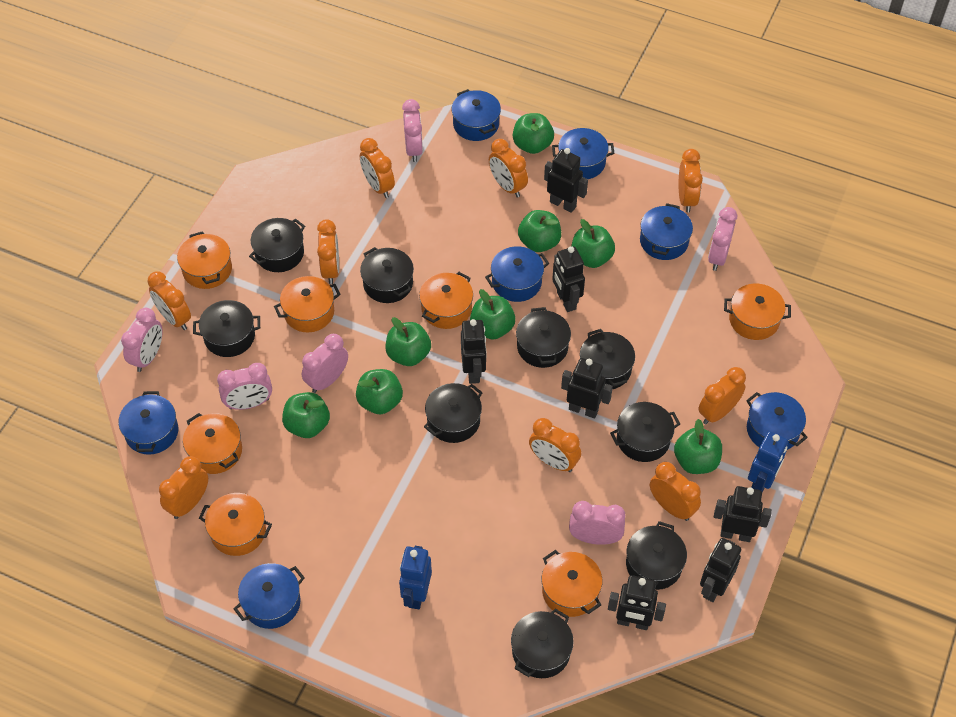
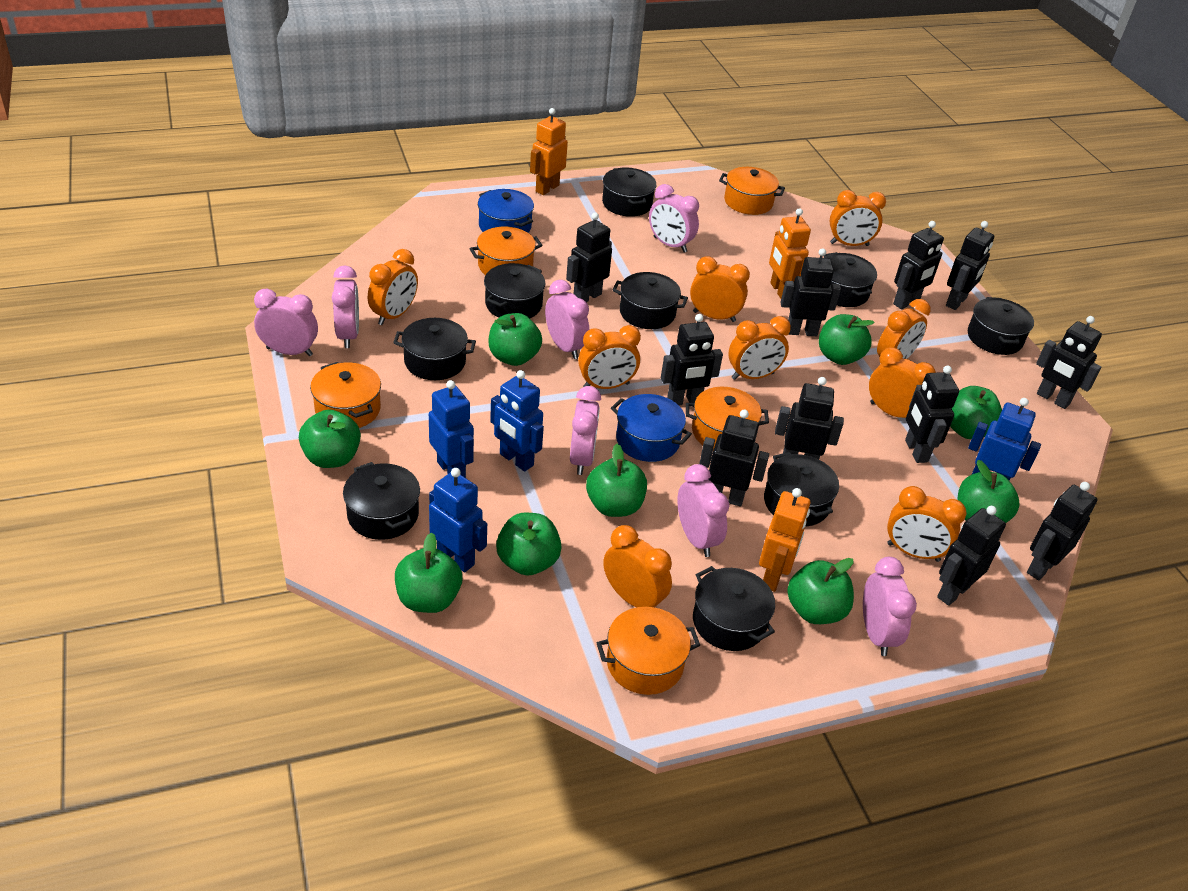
black robot: 7 -> 11
blue pot: 7 -> 2
blue robot: 2 -> 4
green apple: 8 -> 9
orange pot: 7 -> 5
orange robot: 0 -> 3
pink clock: 6 -> 7

